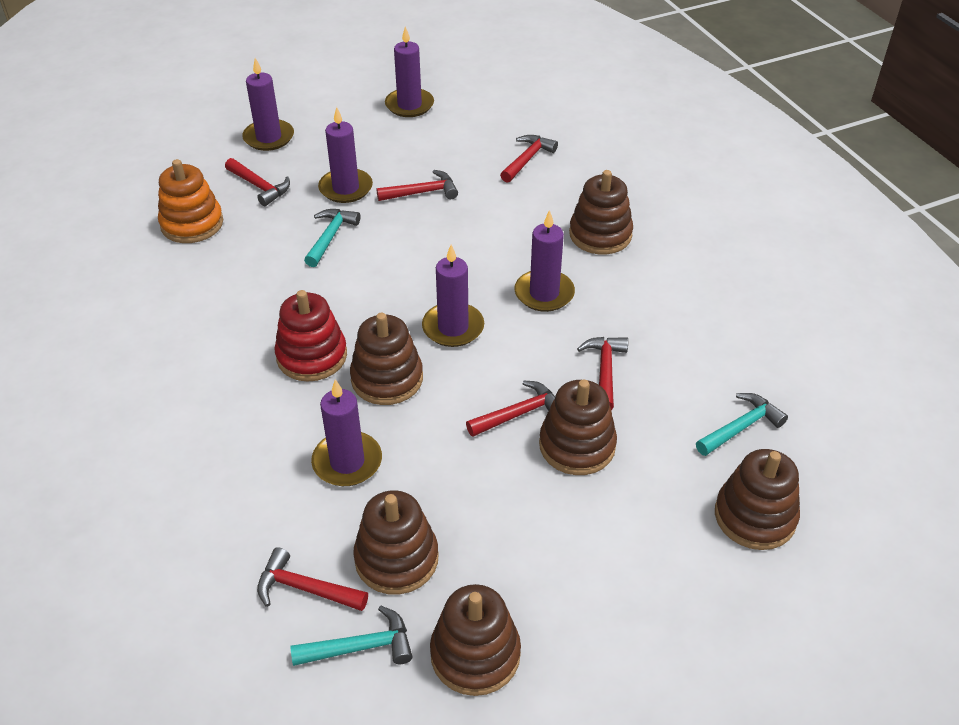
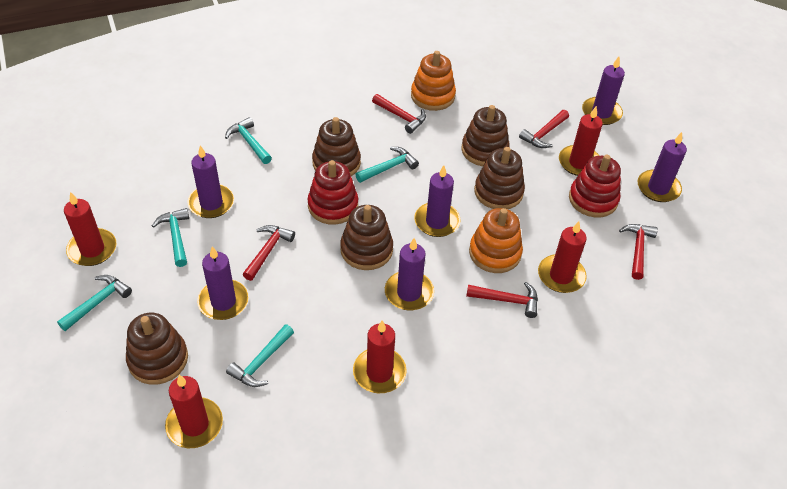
brown stacking toy: 6 -> 5
orange stacking toy: 1 -> 2
red candle: 0 -> 5
red hammer: 6 -> 5
red stacking toy: 1 -> 2
turquoise hammer: 3 -> 5

